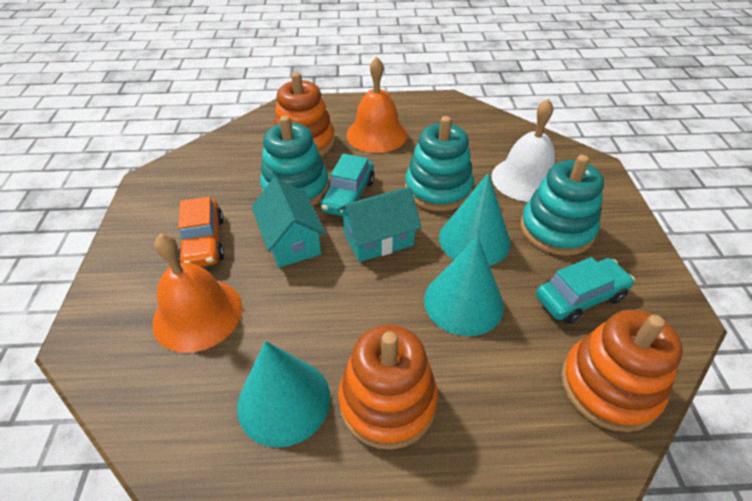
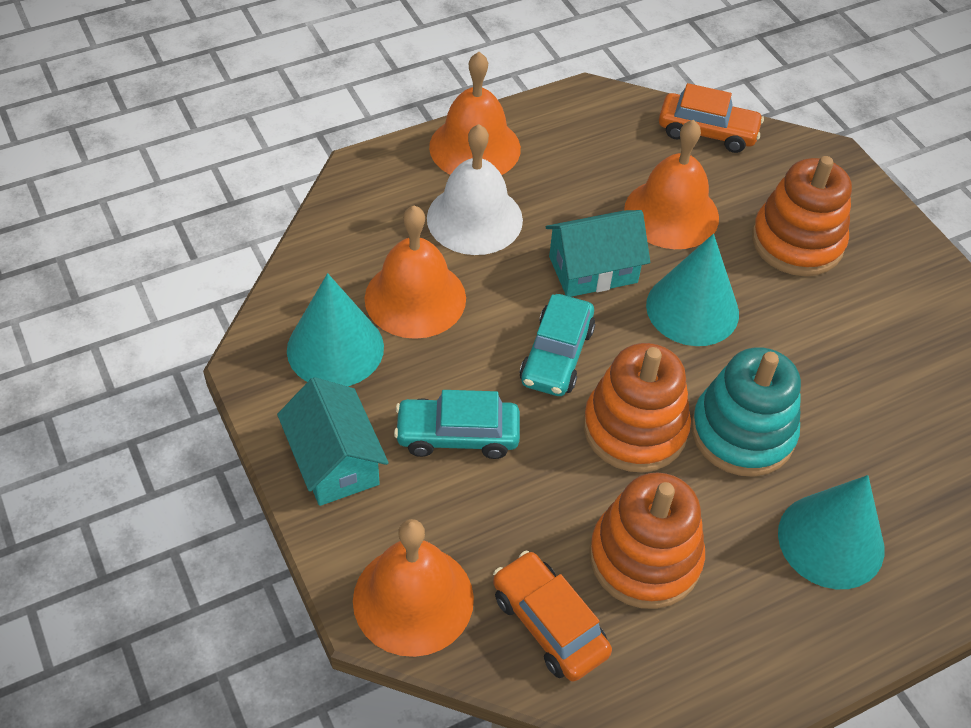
orange bell: 2 -> 4
orange car: 1 -> 2
turquoise stacking toy: 3 -> 1

